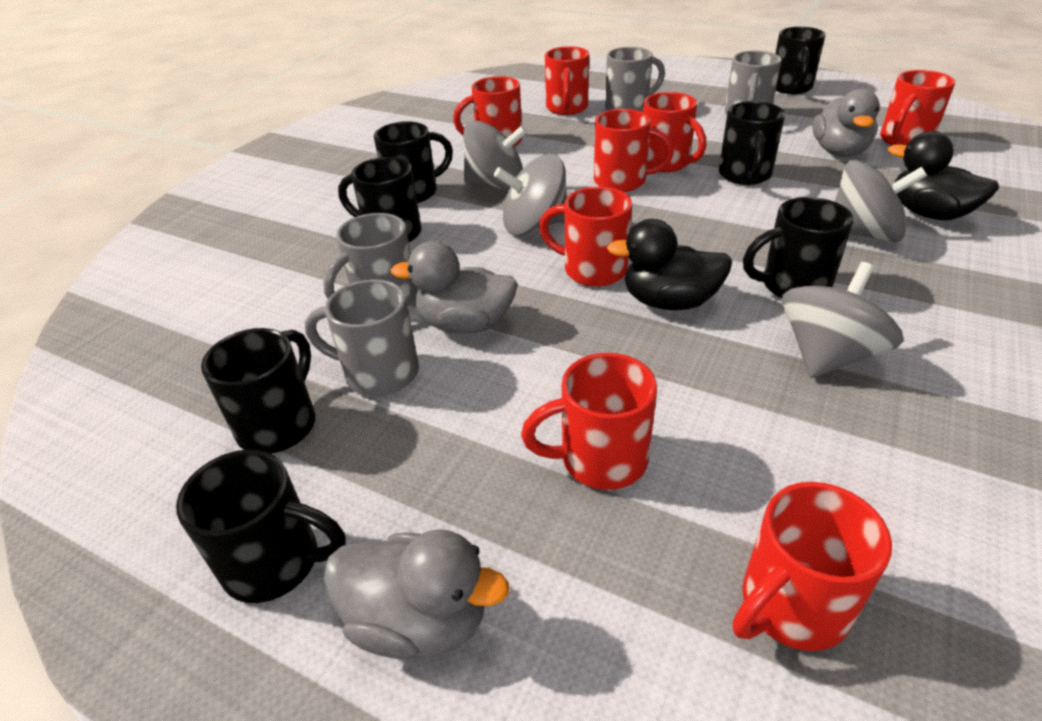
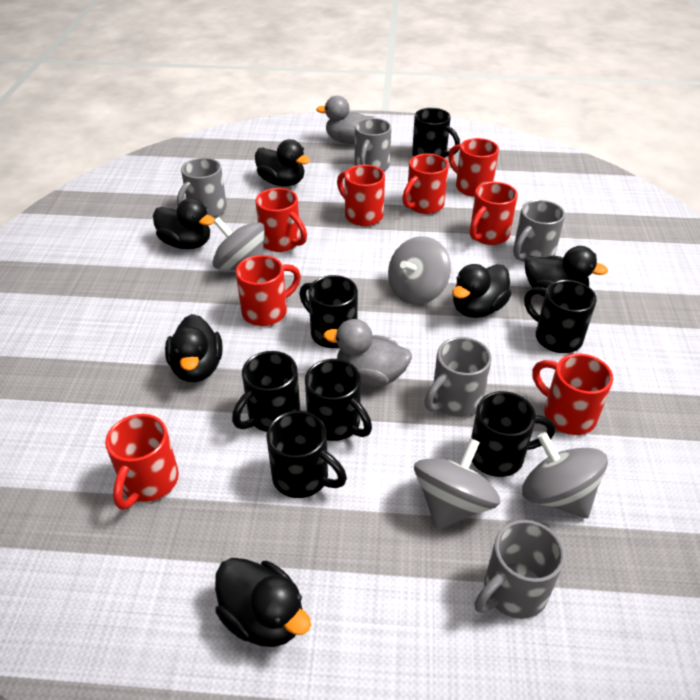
black duck: 2 -> 6
grey duck: 3 -> 2
grey mug: 4 -> 5

